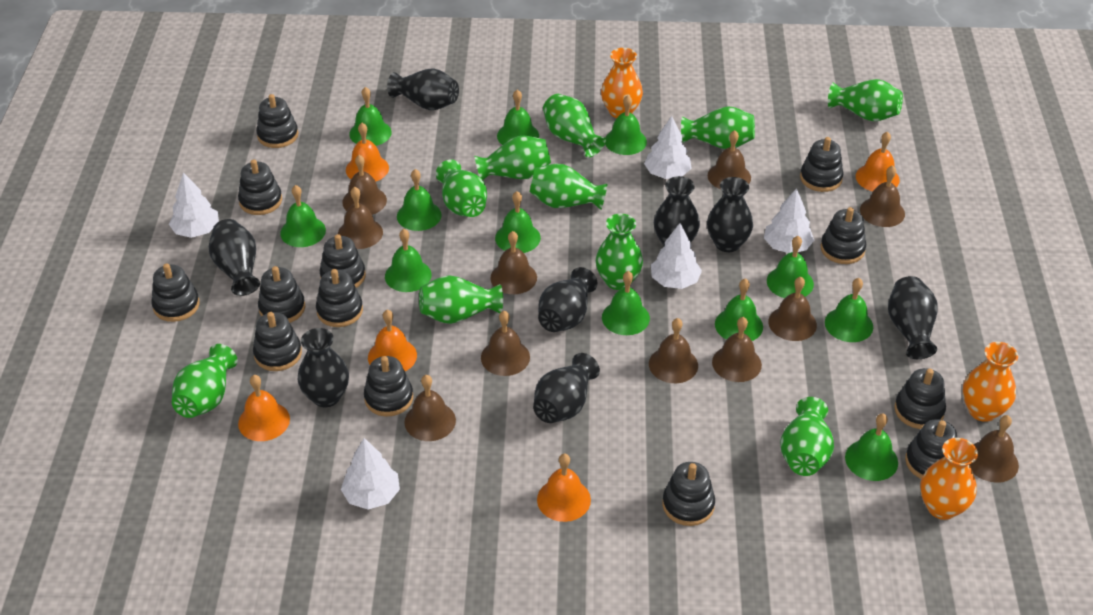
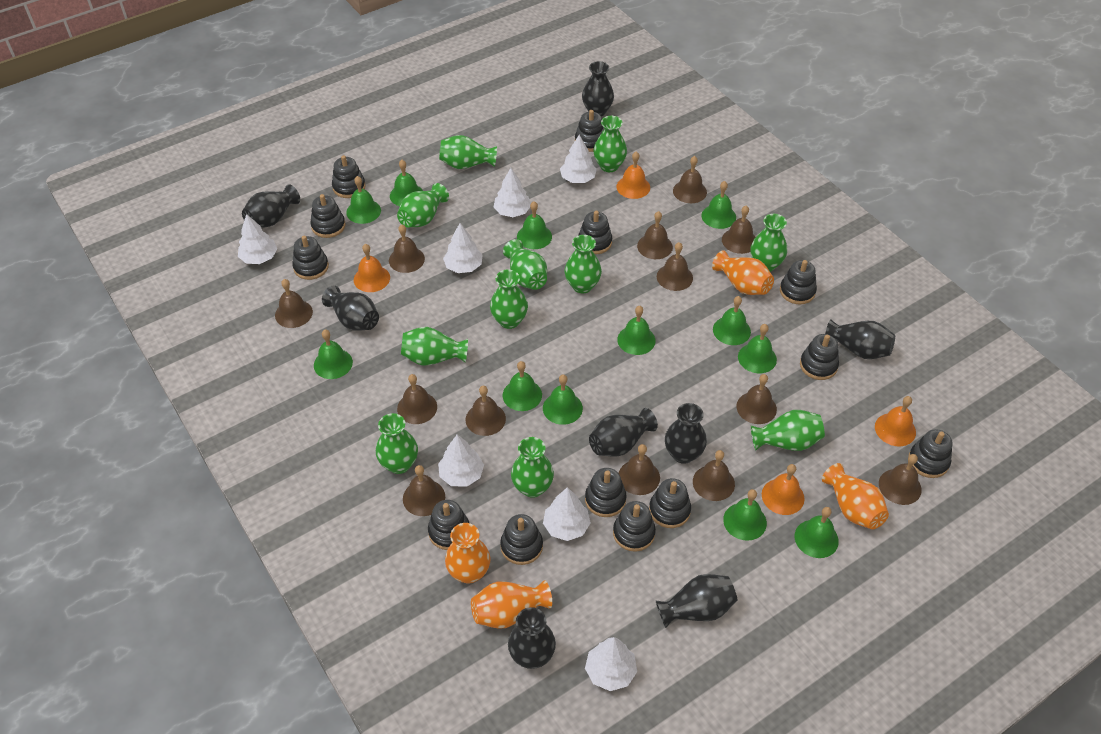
brown bell: 11 -> 13
green vase: 10 -> 11
orange bell: 5 -> 4
orange vase: 3 -> 4
white tree: 5 -> 7

